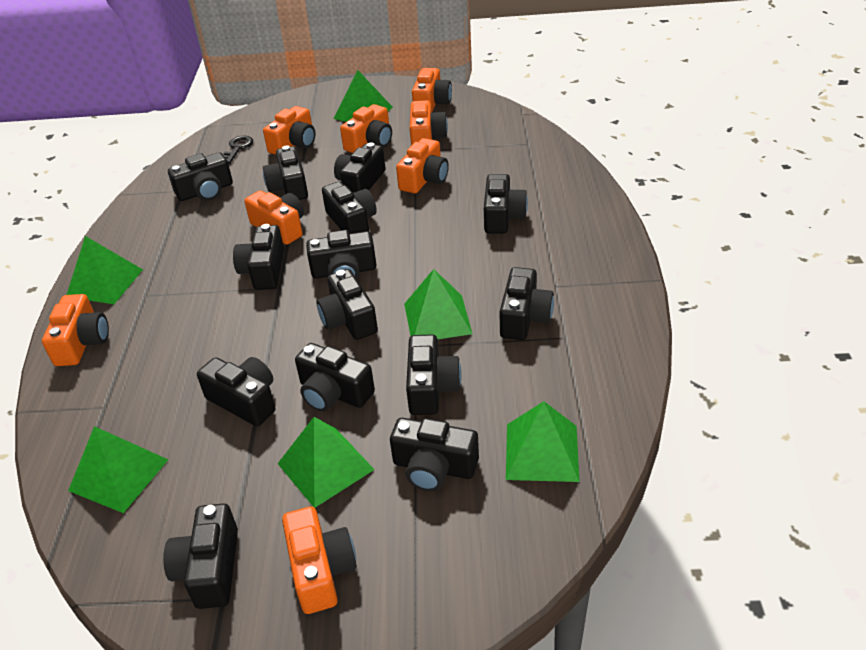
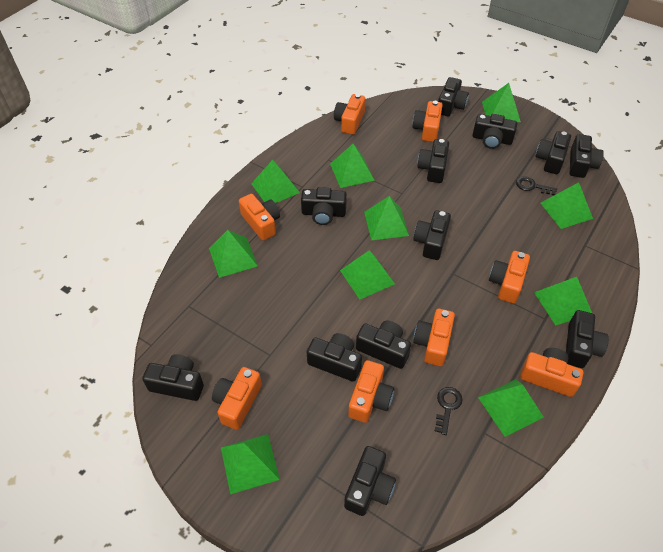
black camera: 14 -> 12
black key: 1 -> 2
green pyramid: 6 -> 10

